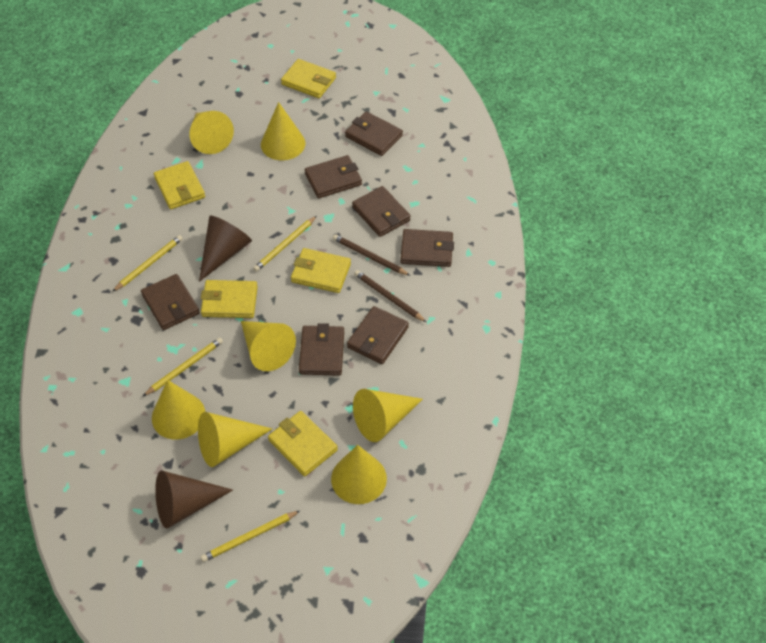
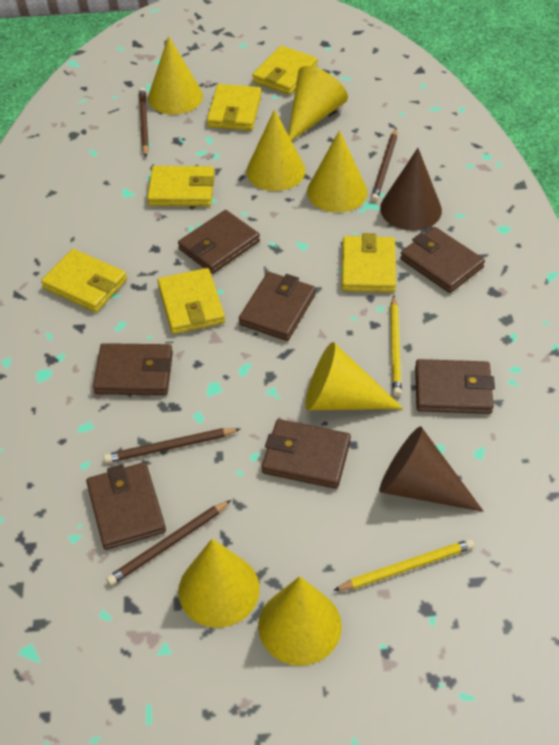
brown pencil: 2 -> 4
yellow pencil: 4 -> 2
yellow wallet: 5 -> 6

